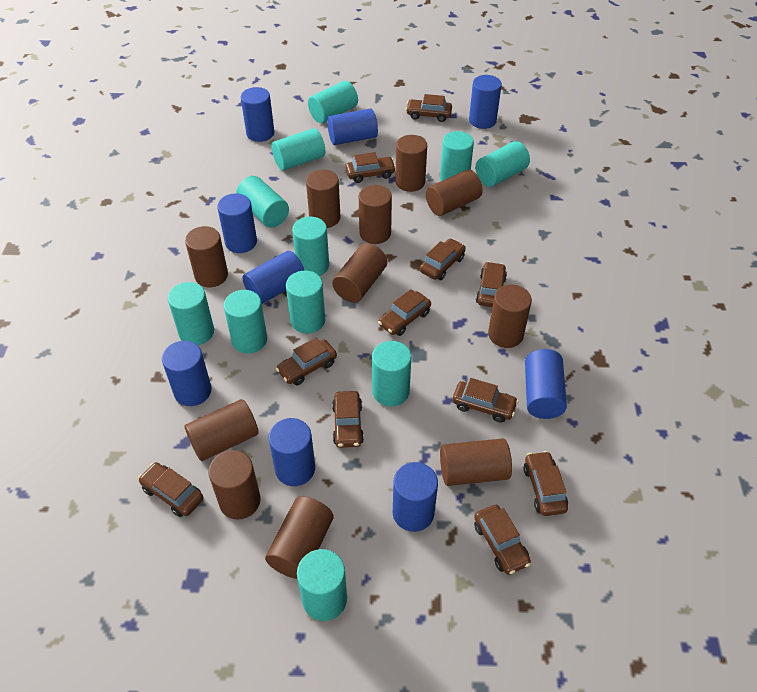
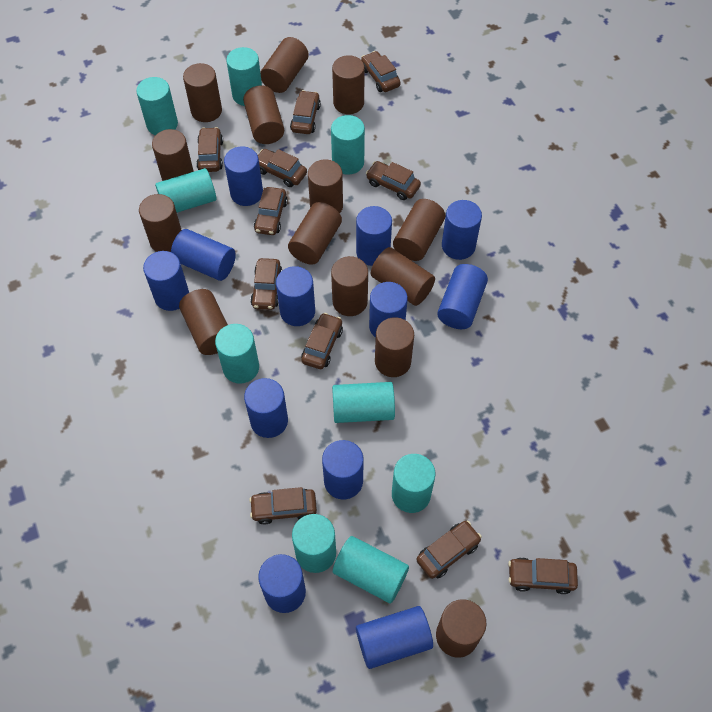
blue cylinder: 9 -> 12
brown cylinder: 11 -> 14
turquoise cylinder: 11 -> 9

